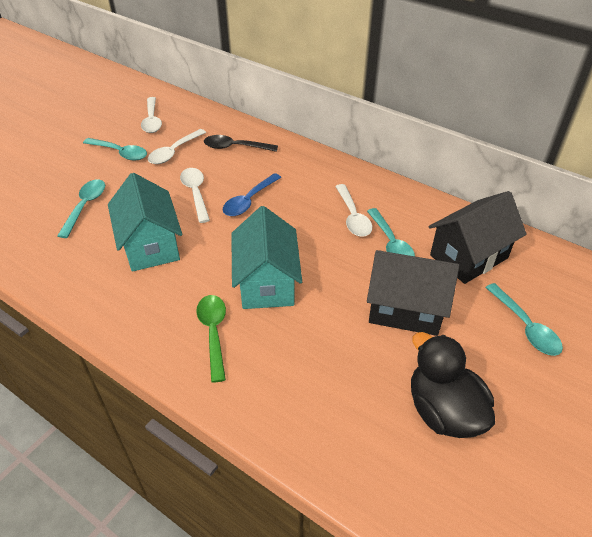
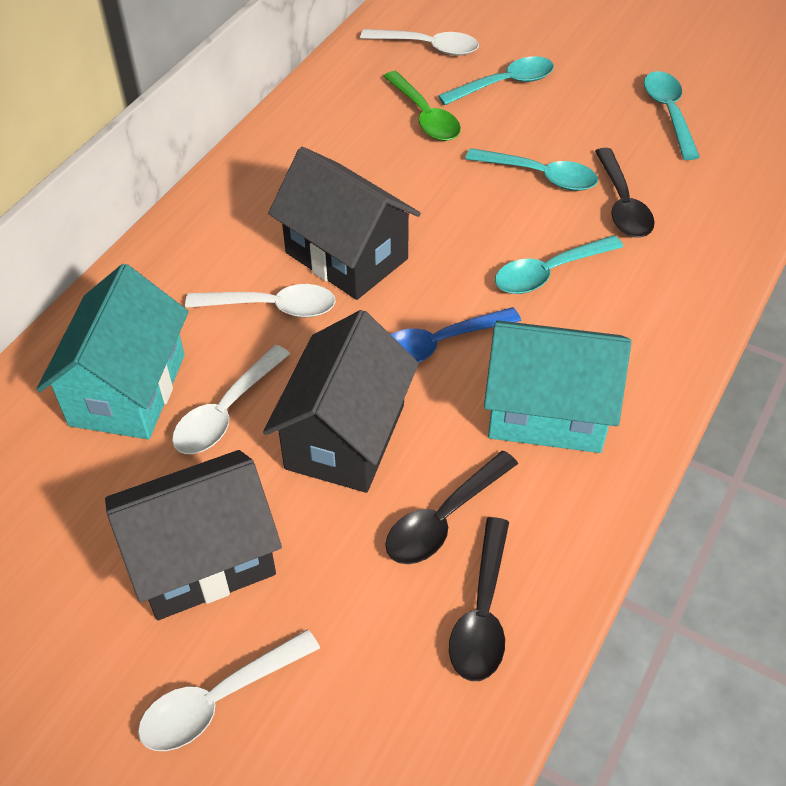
black duck: 1 -> 0
black house: 2 -> 3
black spoon: 1 -> 3

